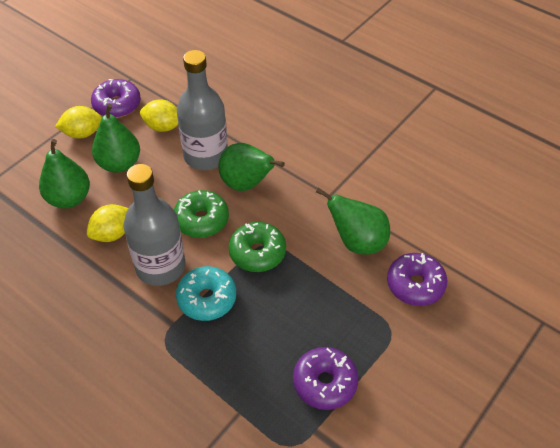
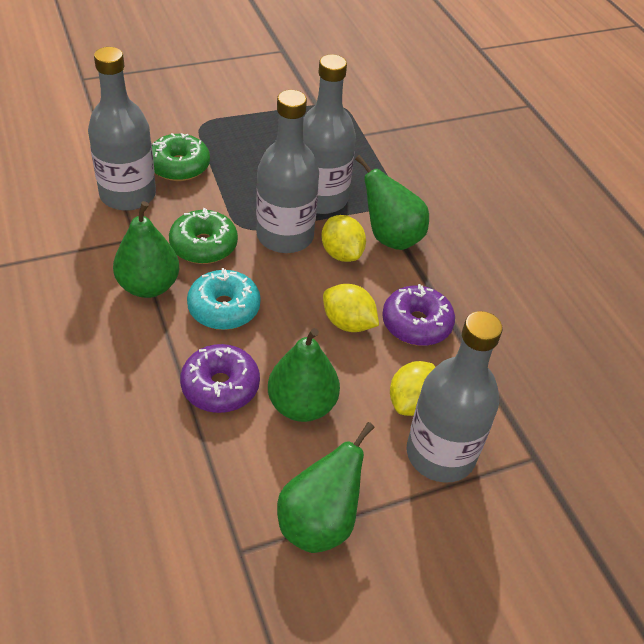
grey bottle: 2 -> 4
purple donut: 3 -> 2

